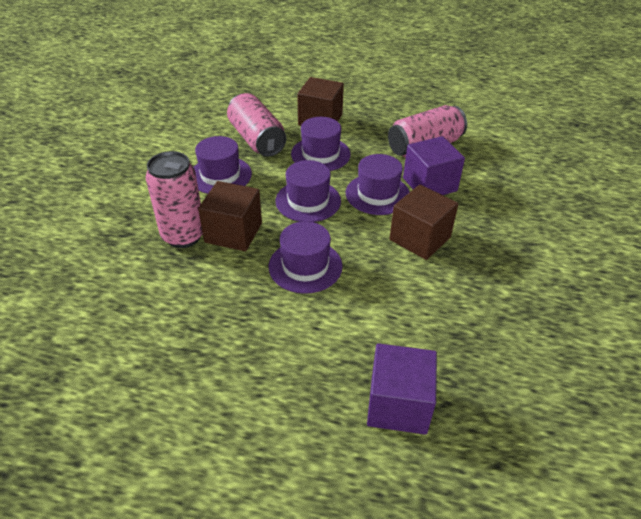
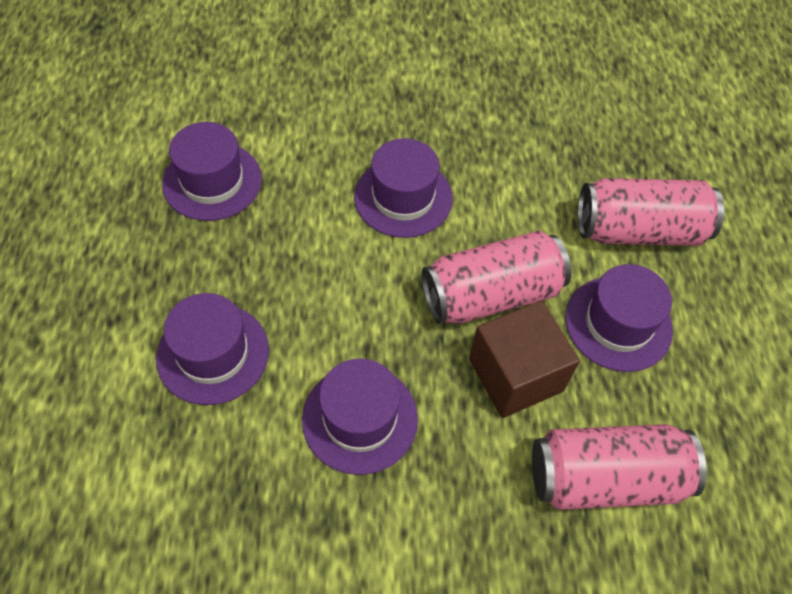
brown cube: 3 -> 1
purple cube: 2 -> 0

